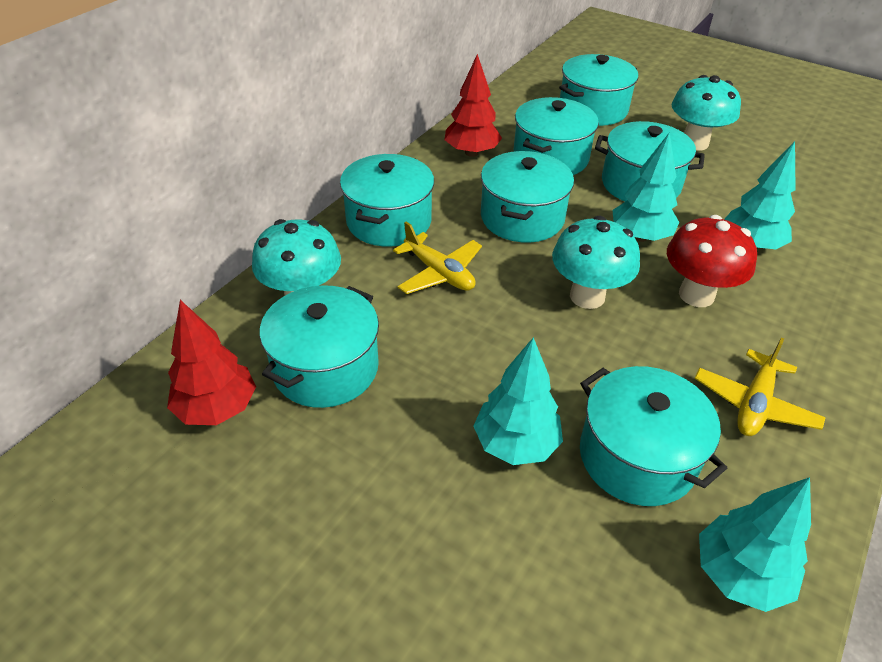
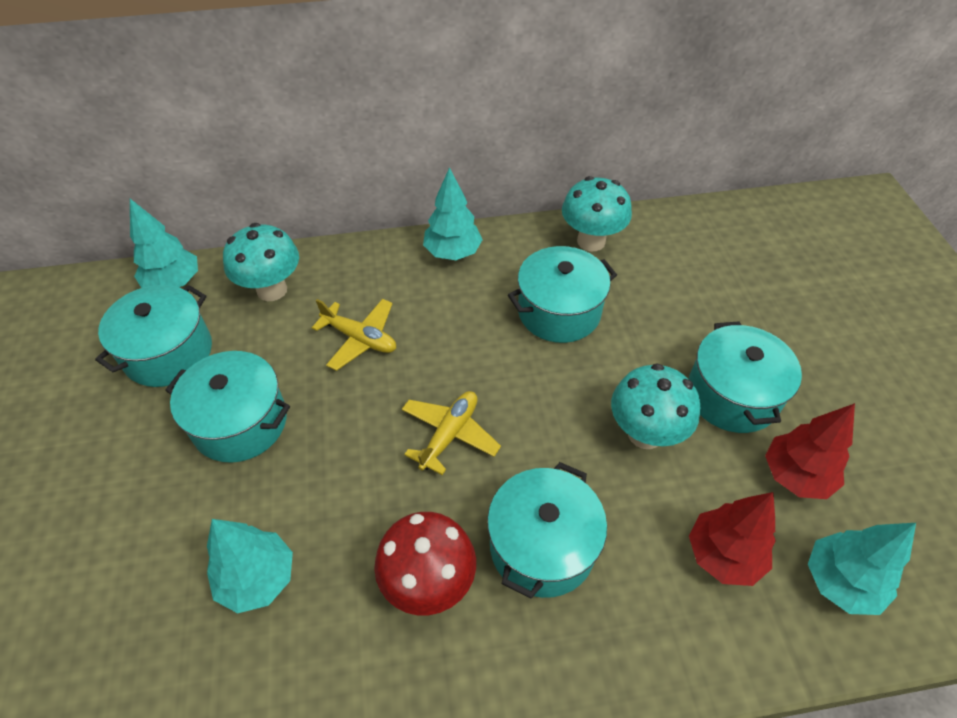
turquoise pot: 7 -> 5

